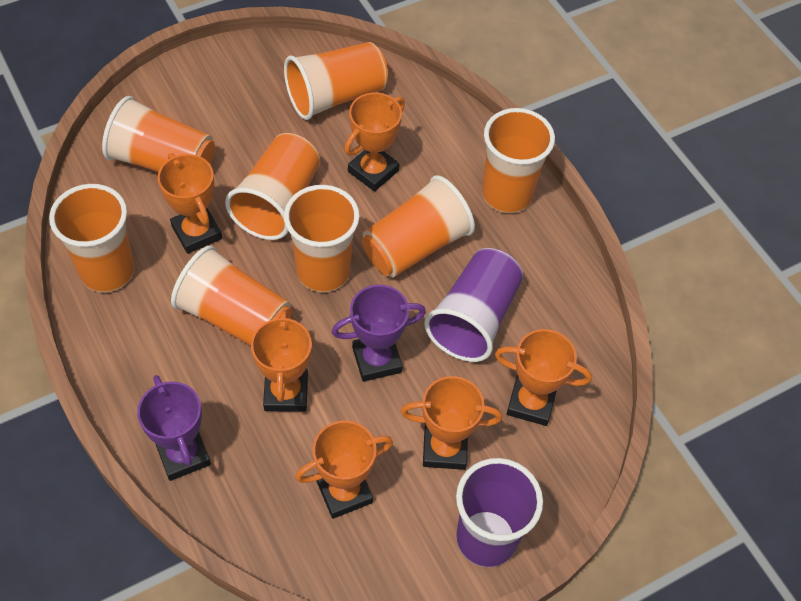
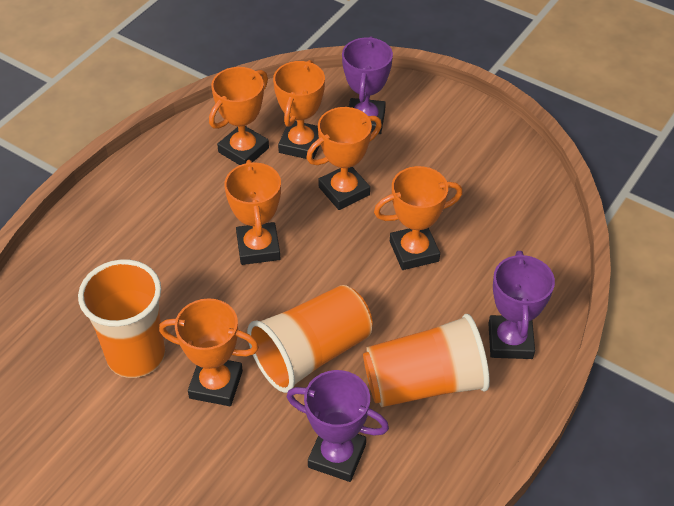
orange cup: 8 -> 3
purple cup: 2 -> 0
purple trophy: 2 -> 3

